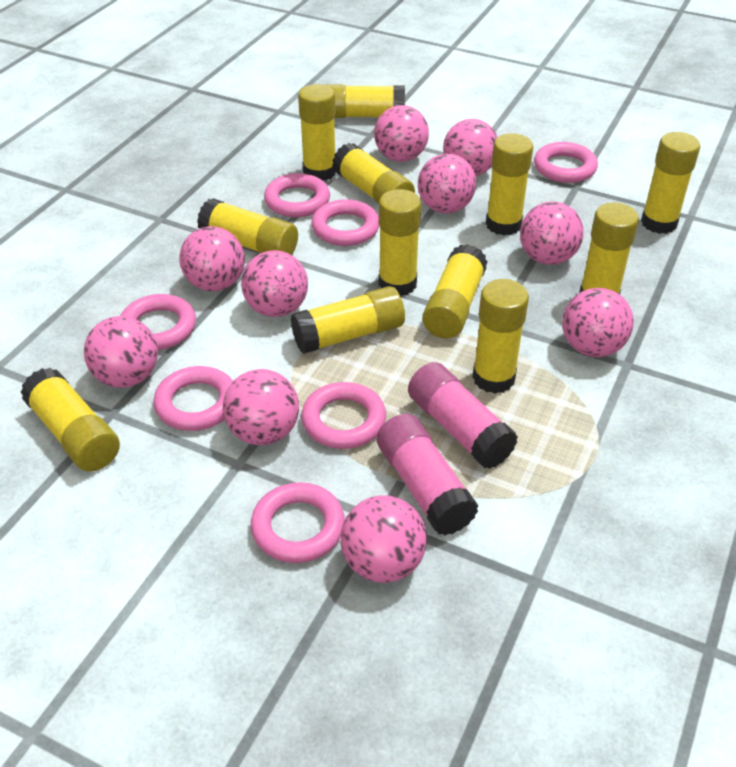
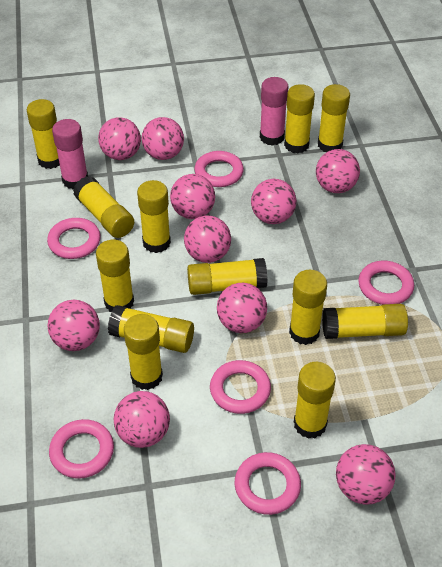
pink ring: 7 -> 6

